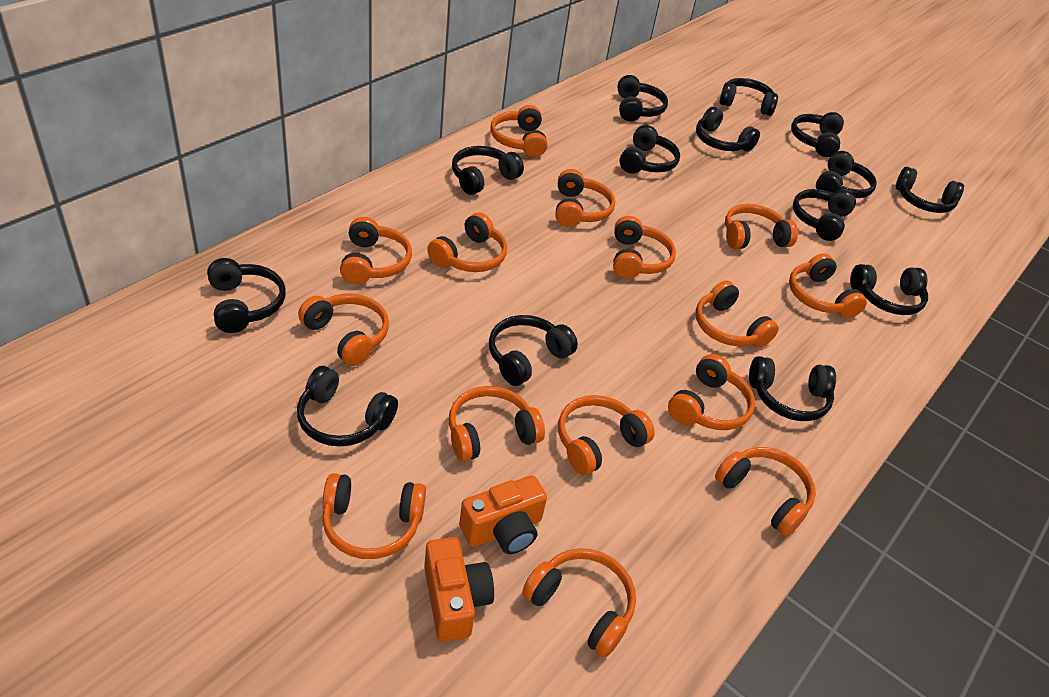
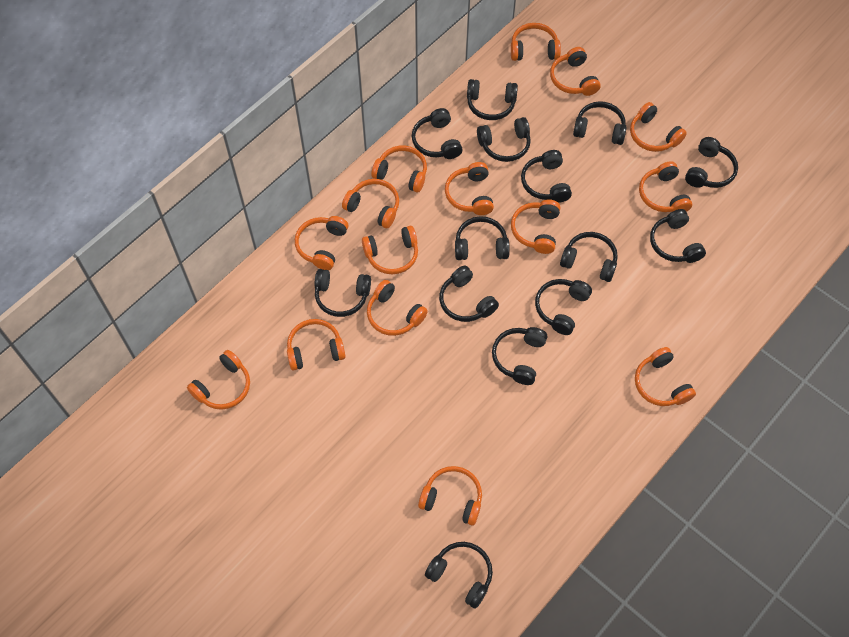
orange camera: 2 -> 0

